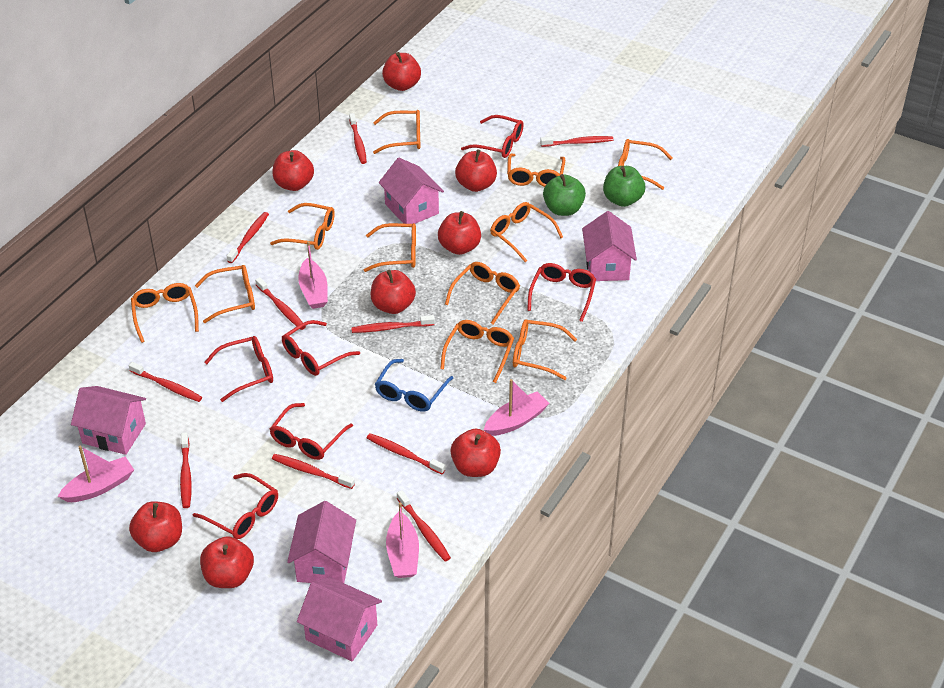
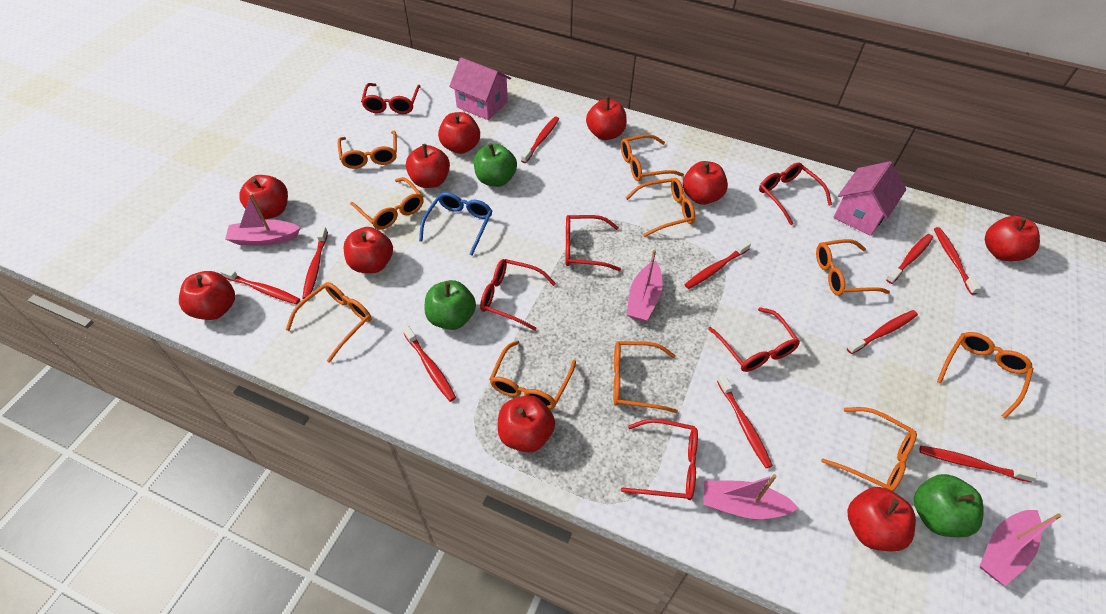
green apple: 2 -> 3
orange glasses: 11 -> 10
pink house: 5 -> 2
red apple: 8 -> 10

